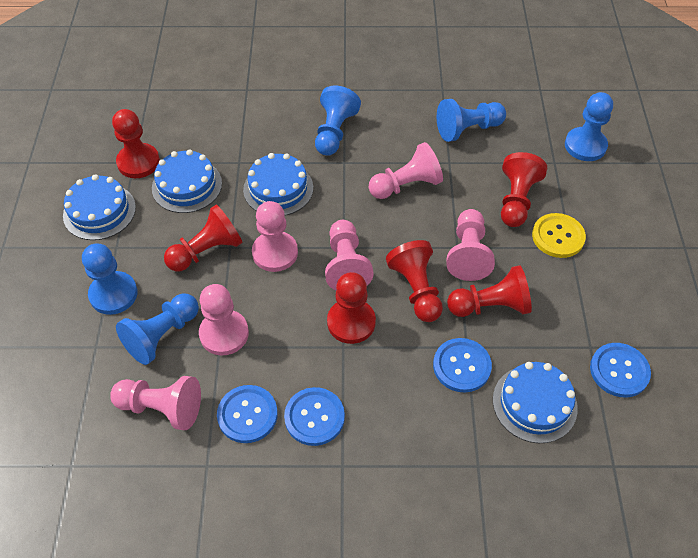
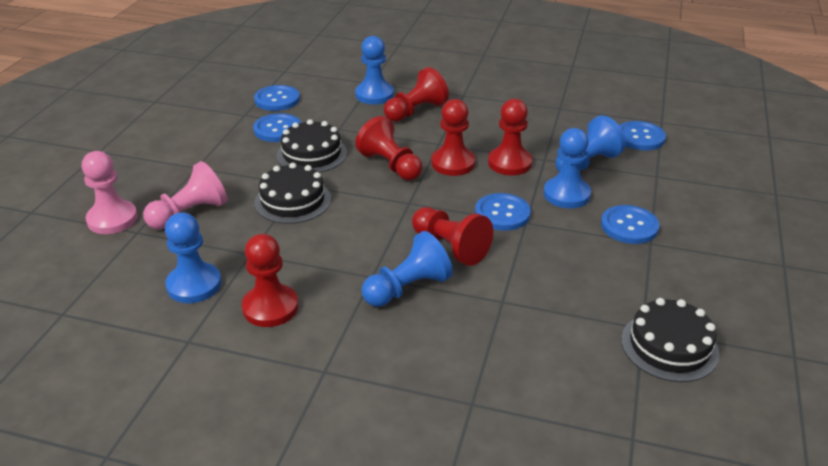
black cake: 0 -> 3
blue button: 4 -> 5
blue cake: 4 -> 0
pink pawn: 6 -> 2
yellow button: 1 -> 0

